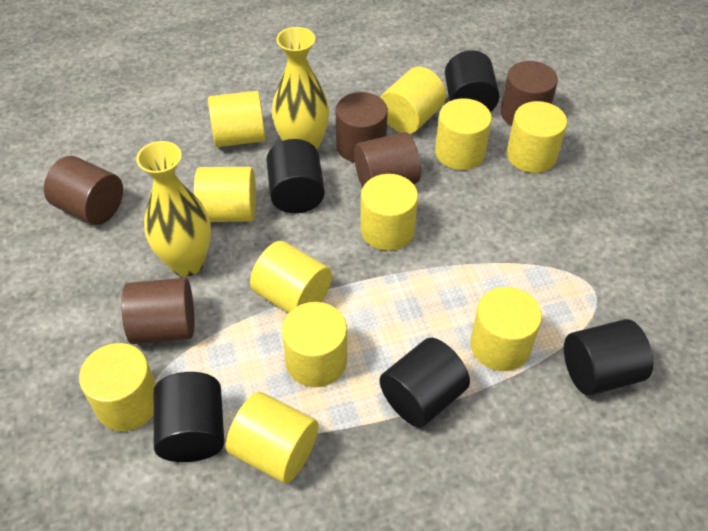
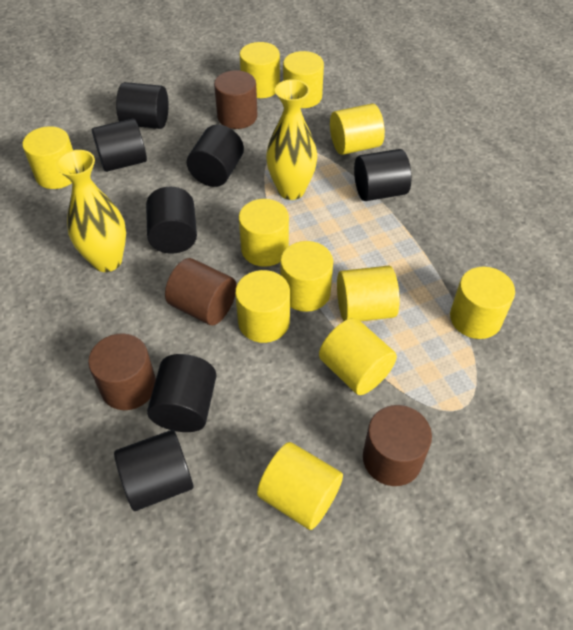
black cylinder: 5 -> 7
brown cylinder: 5 -> 4

